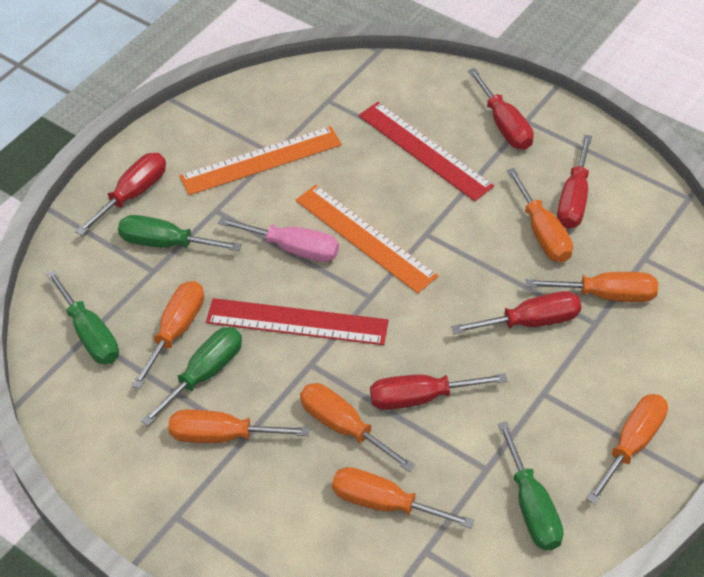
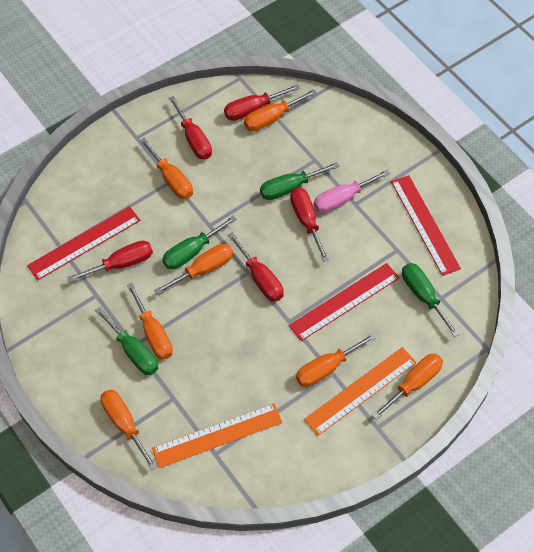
red ruler: 2 -> 3

